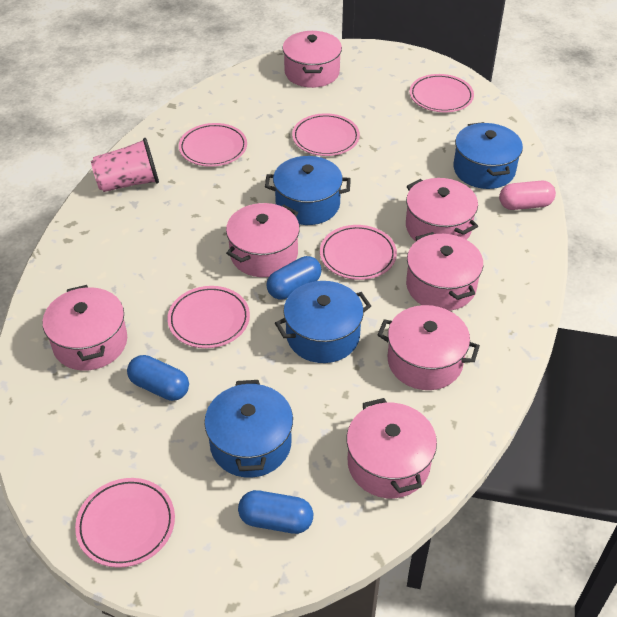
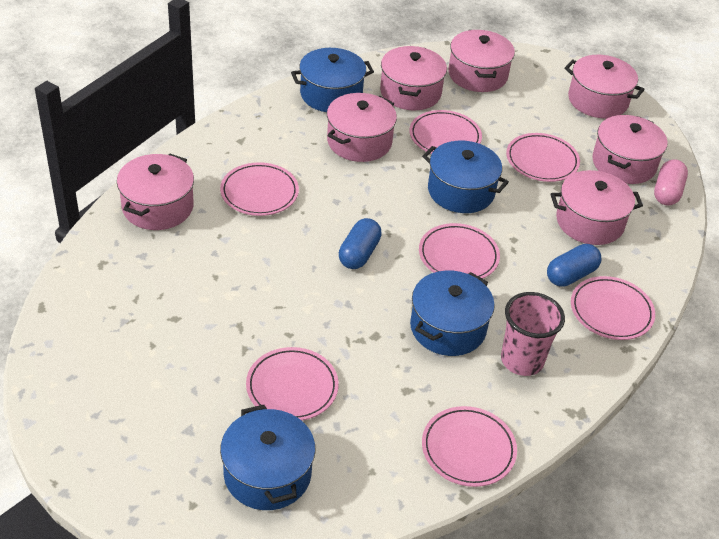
blue capsule: 3 -> 2
pink plate: 6 -> 7

